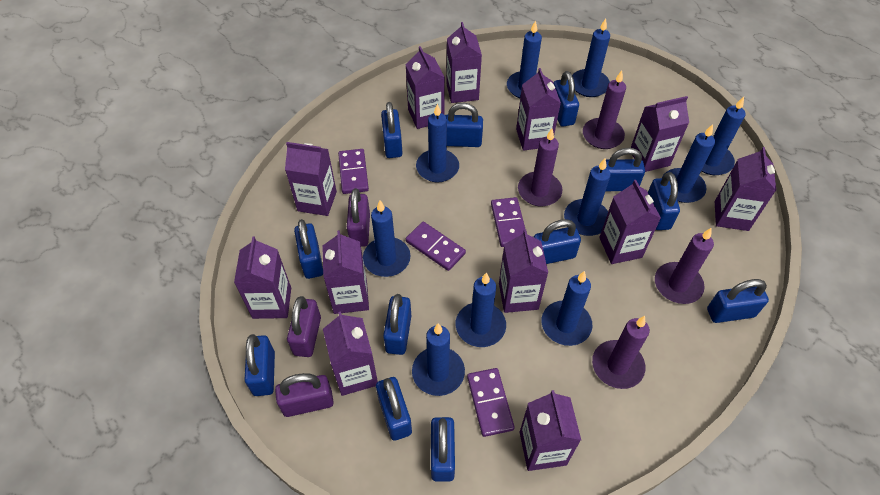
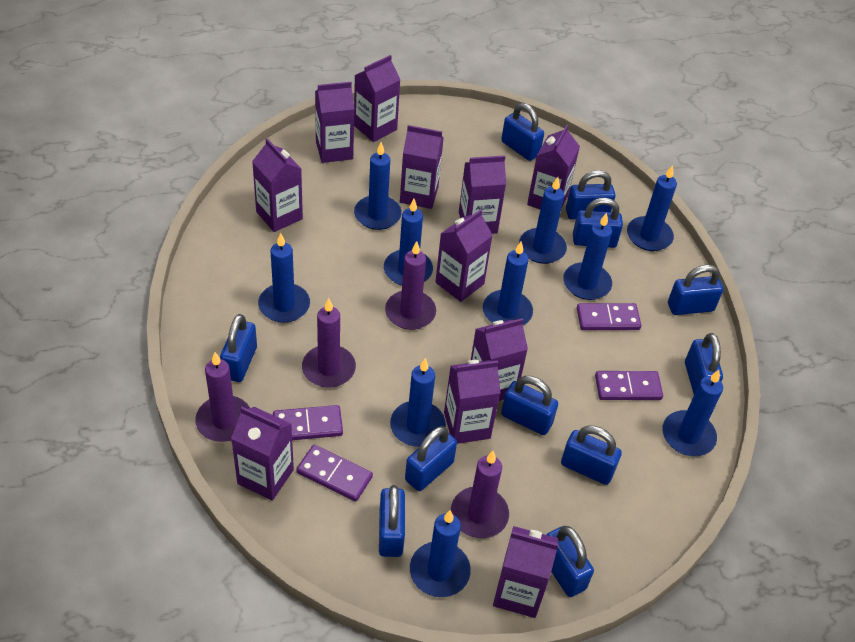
blue padlock: 12 -> 11
purple carton: 12 -> 11
purple padlock: 3 -> 0

